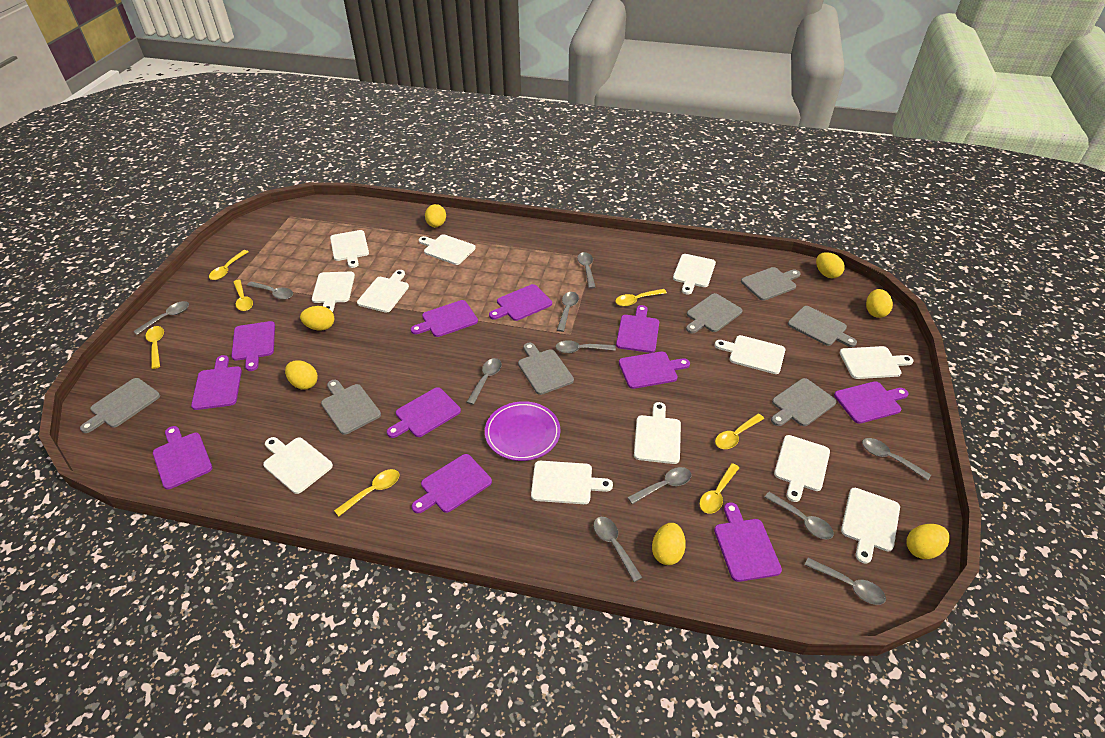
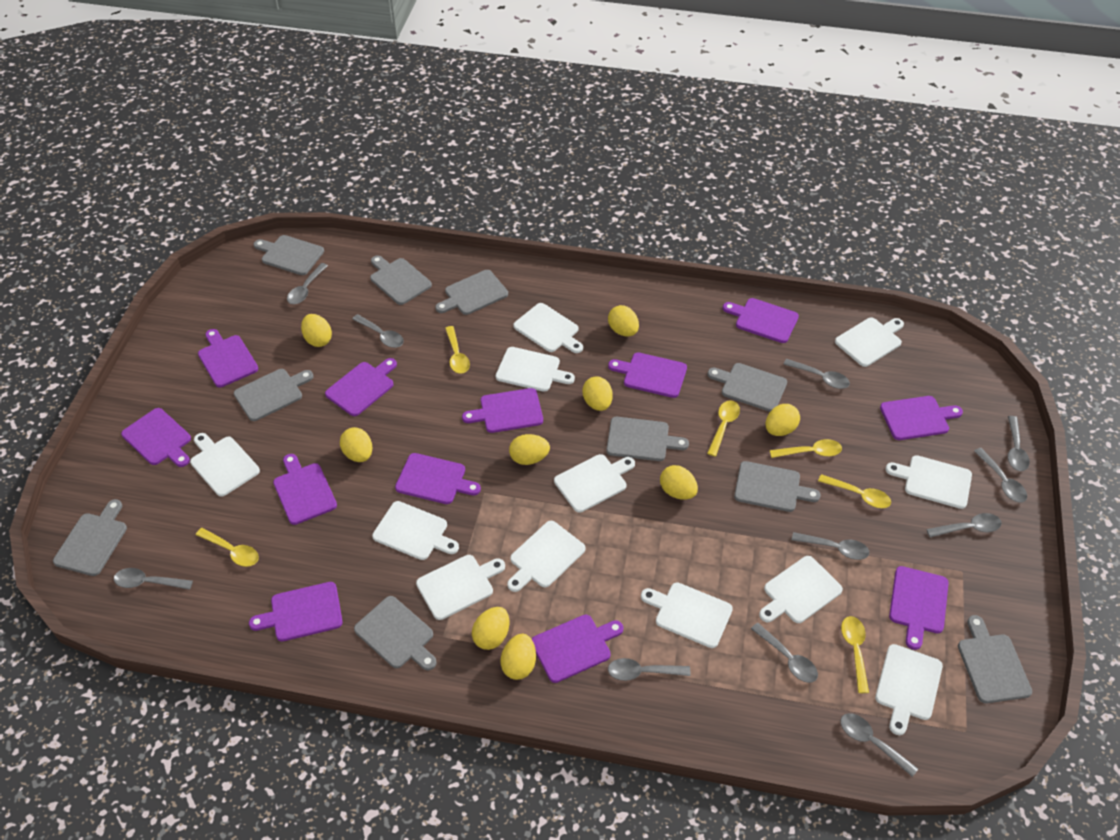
grey cutting board: 7 -> 10
purple cutting board: 11 -> 12
purple plate: 1 -> 0
yellow egg: 7 -> 9
yellow spoon: 7 -> 6

